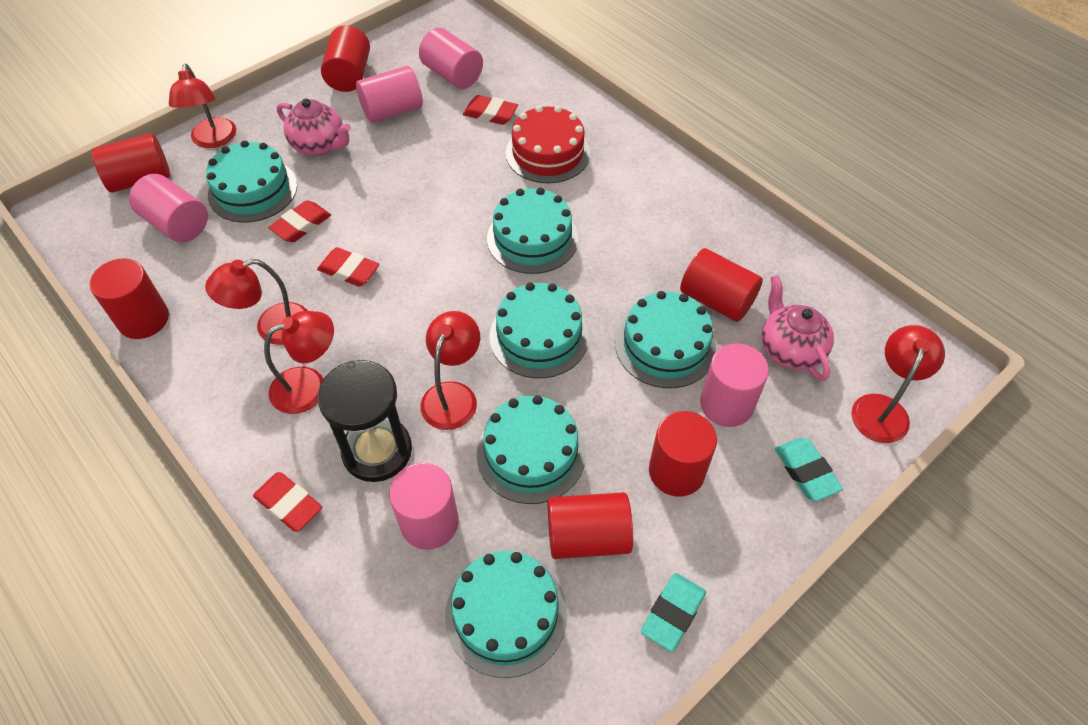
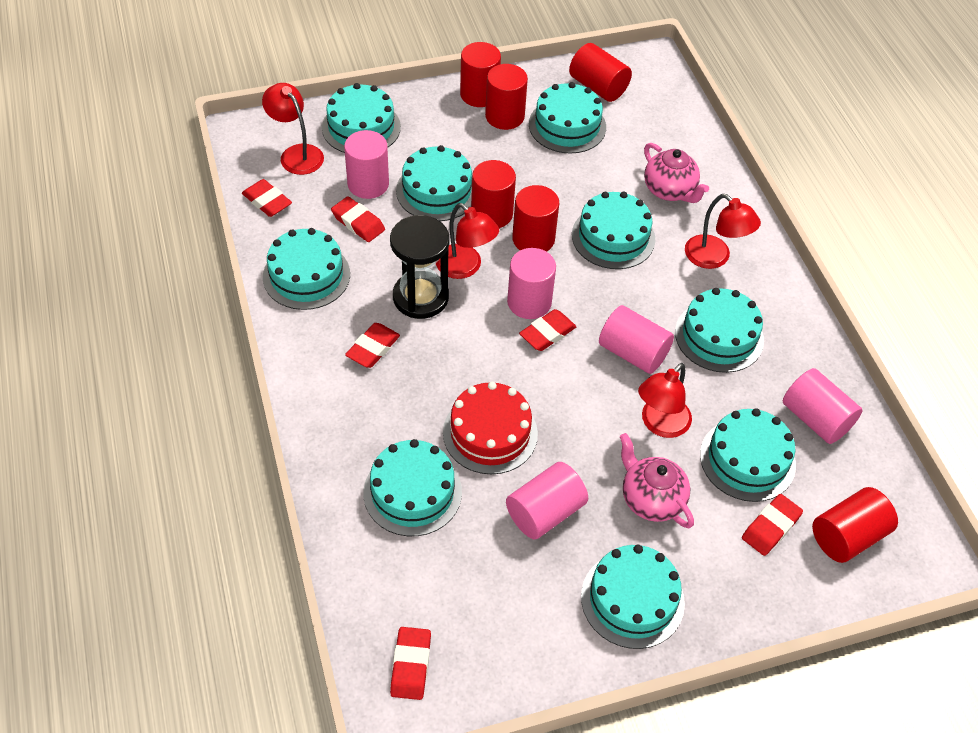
red eraser: 4 -> 6
red lamp: 5 -> 4
turquoise cake: 6 -> 9
turquoise eraser: 2 -> 0

